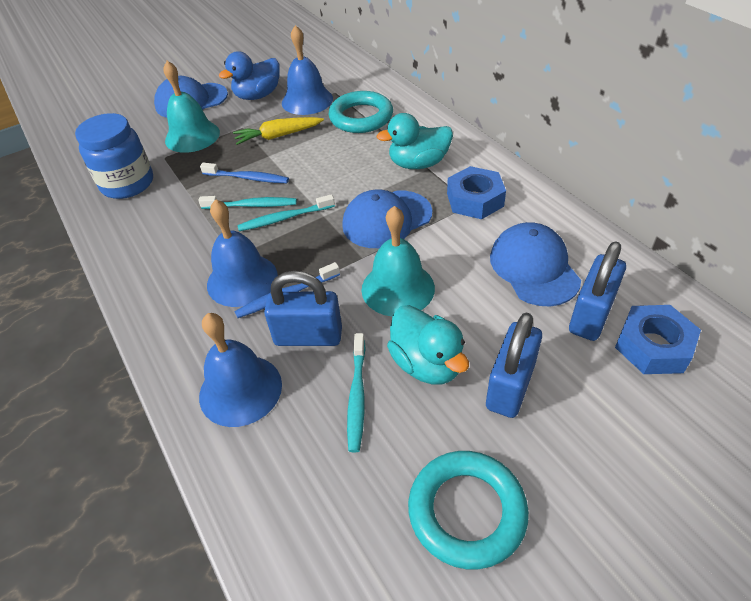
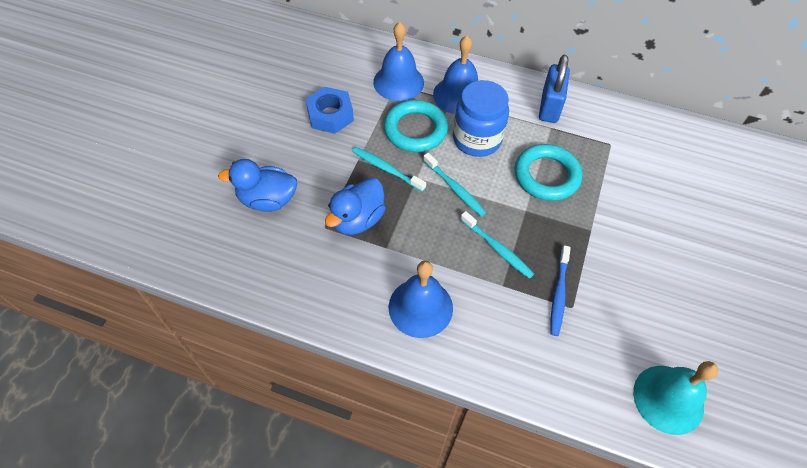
blue cap: 3 -> 0
blue duck: 1 -> 2
blue nut: 2 -> 1
blue padlock: 3 -> 1
blue toothbrush: 2 -> 1
turquoise bell: 2 -> 1
turquoise duck: 2 -> 0
yellow carrot: 1 -> 0

